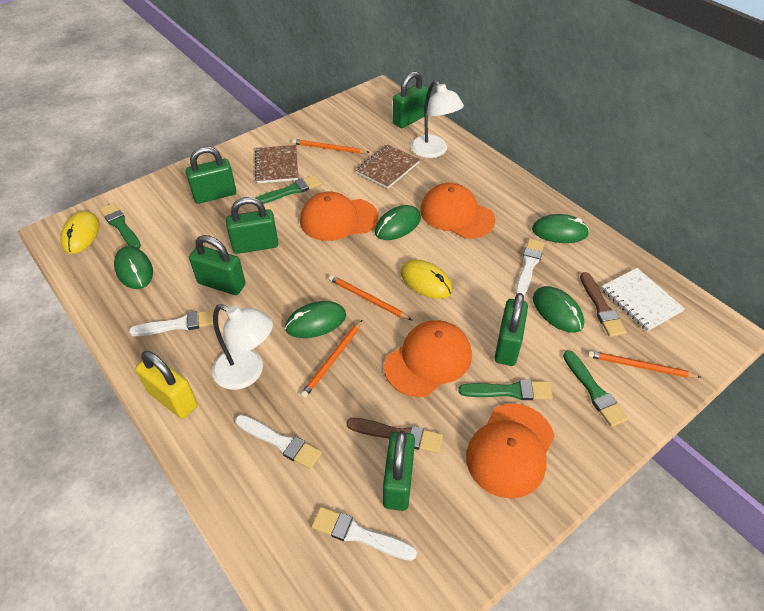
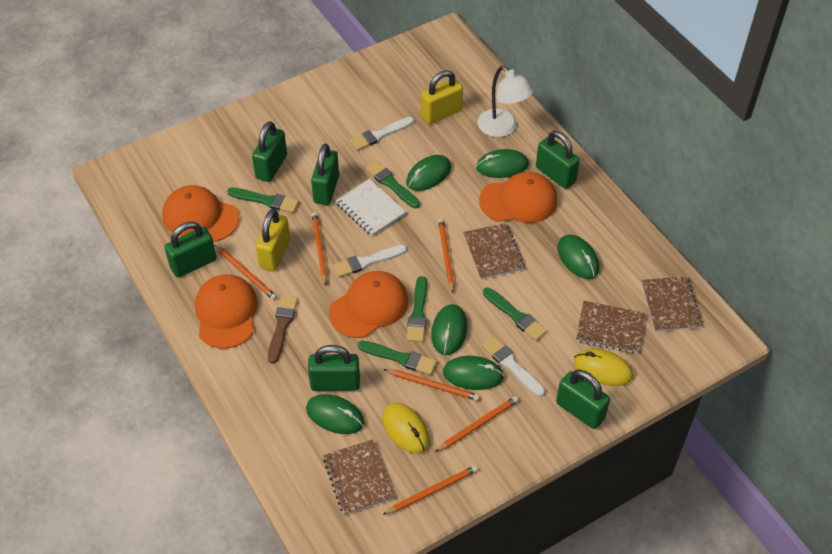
brown brush: 2 -> 1
brown notebook: 2 -> 4
green brush: 4 -> 5
green mouse: 5 -> 6
orange pencil: 4 -> 6
white brush: 4 -> 3
white lamp: 2 -> 1
yellow padlock: 1 -> 2

